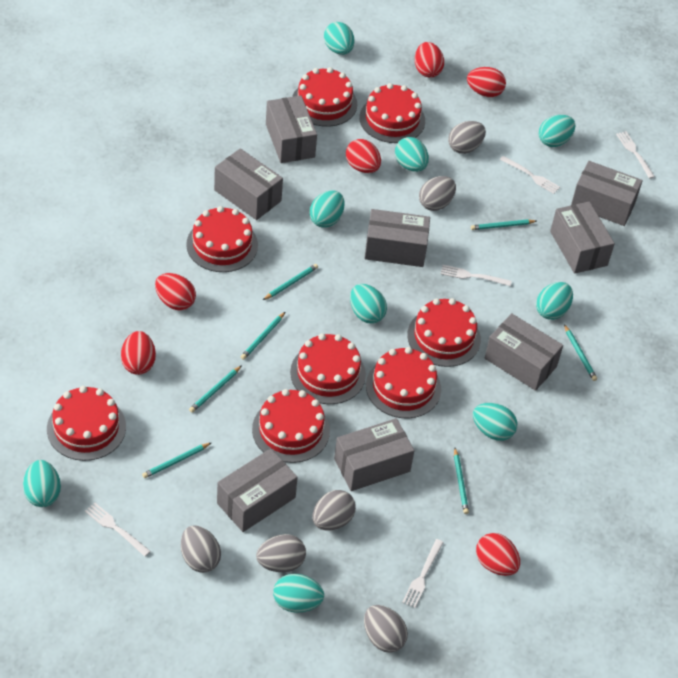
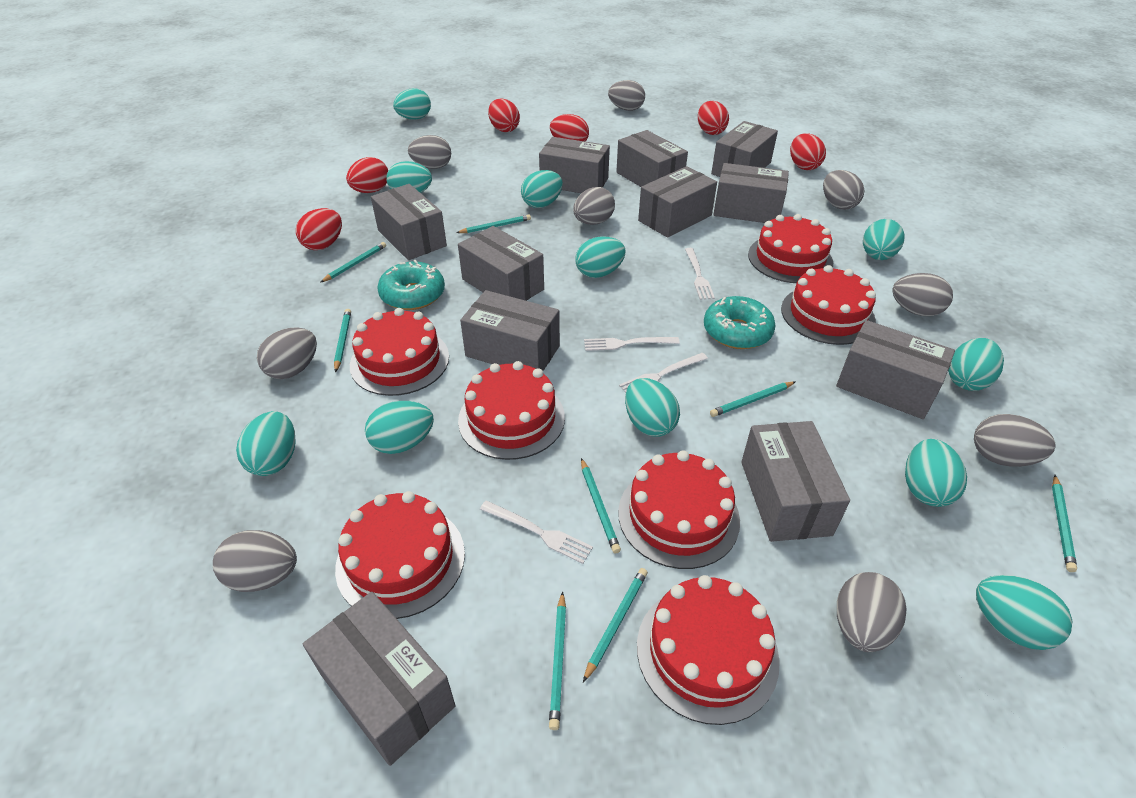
grey box: 8 -> 11
grey egg: 6 -> 9
red cake: 8 -> 7
turquoise donut: 0 -> 2
turquoise egg: 9 -> 11
turquoise pencil: 7 -> 8
white fork: 5 -> 4

